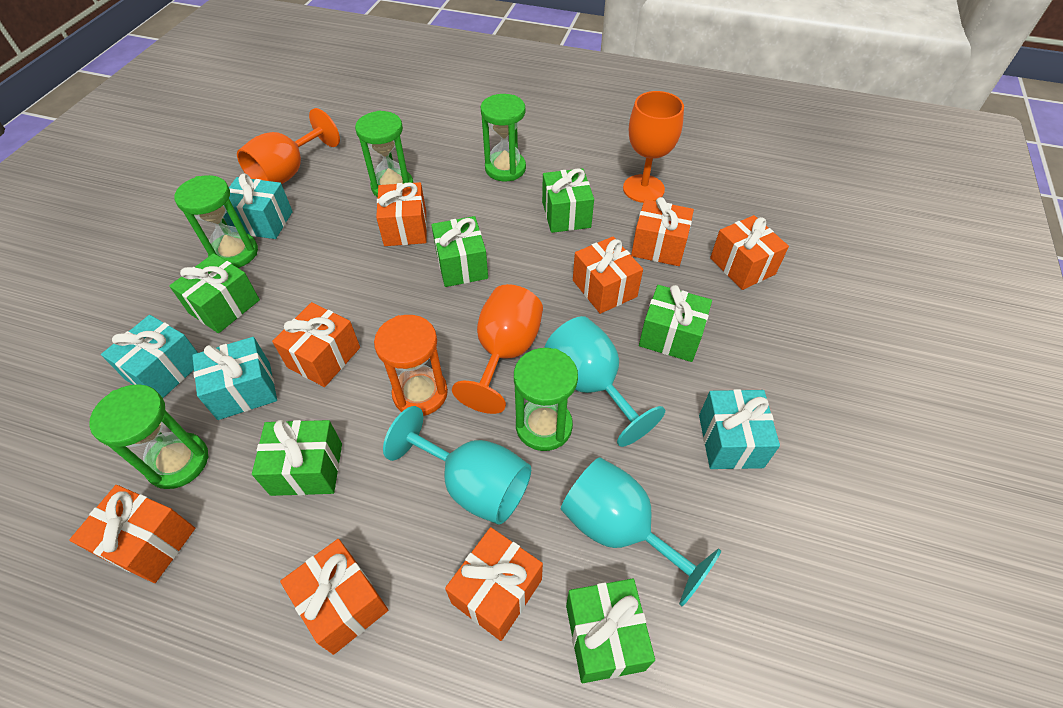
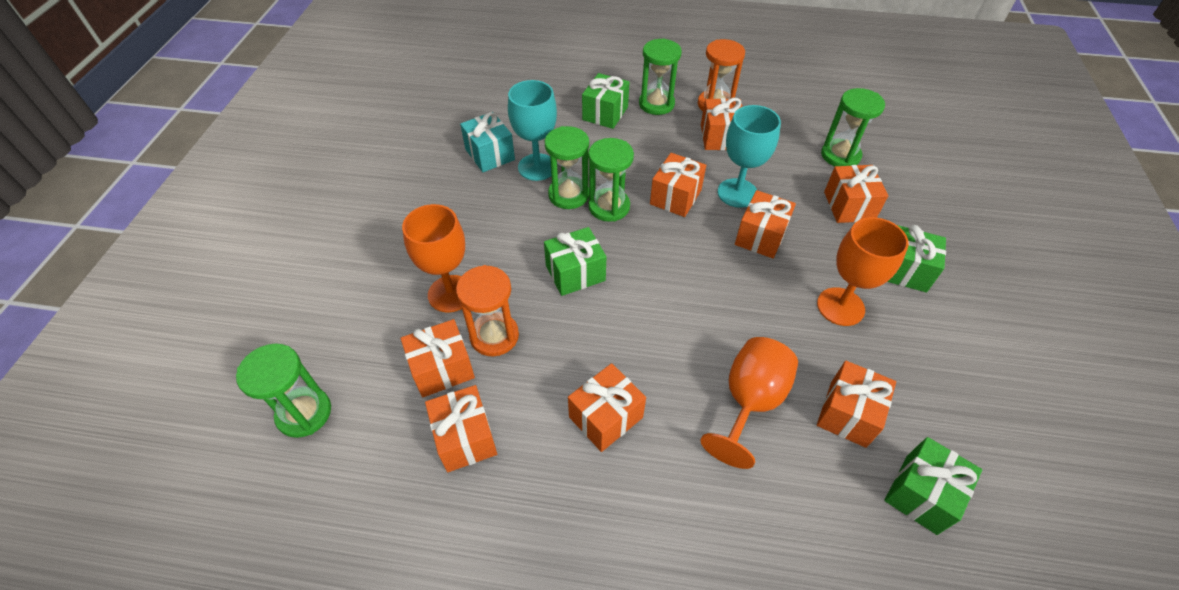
green gift: 6 -> 4
orange hourglass: 1 -> 2
turquoise gift: 4 -> 1
turquoise goblet: 3 -> 2

